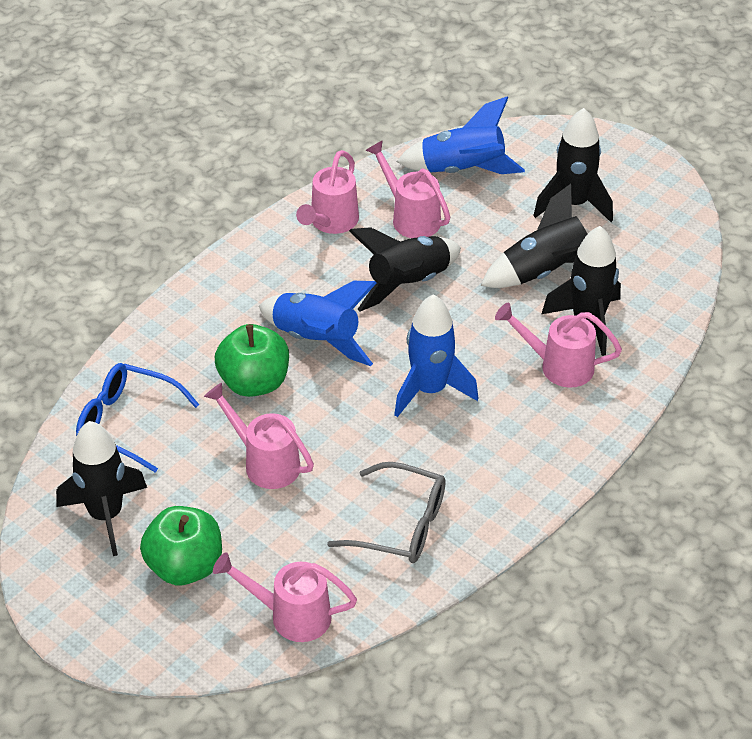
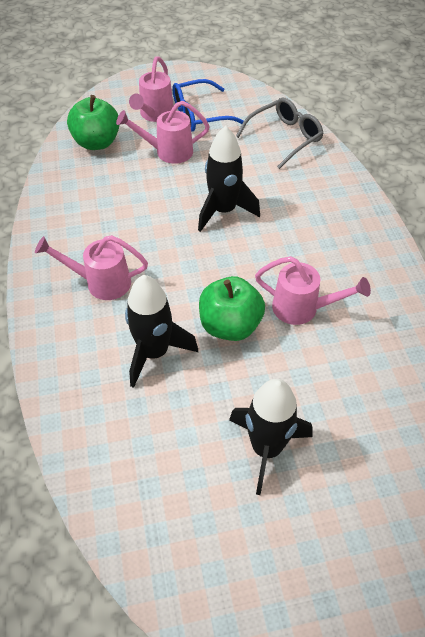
black rocket: 5 -> 3
blue rocket: 3 -> 0
pink watering can: 5 -> 4

